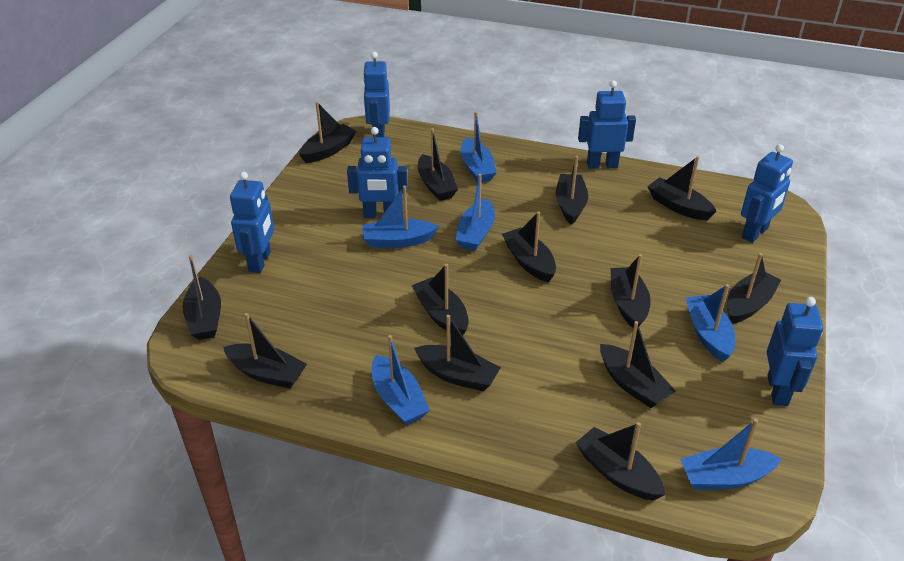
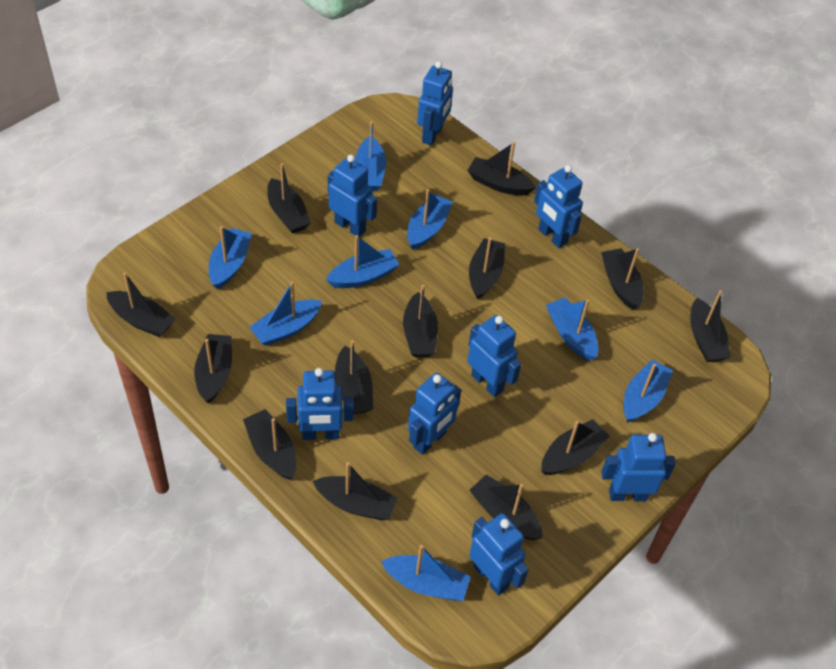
blue boat: 6 -> 8
blue robot: 6 -> 8

